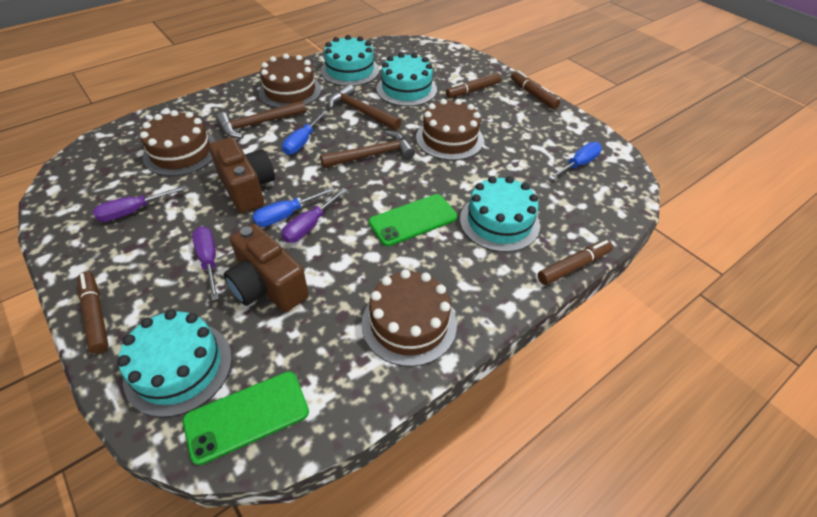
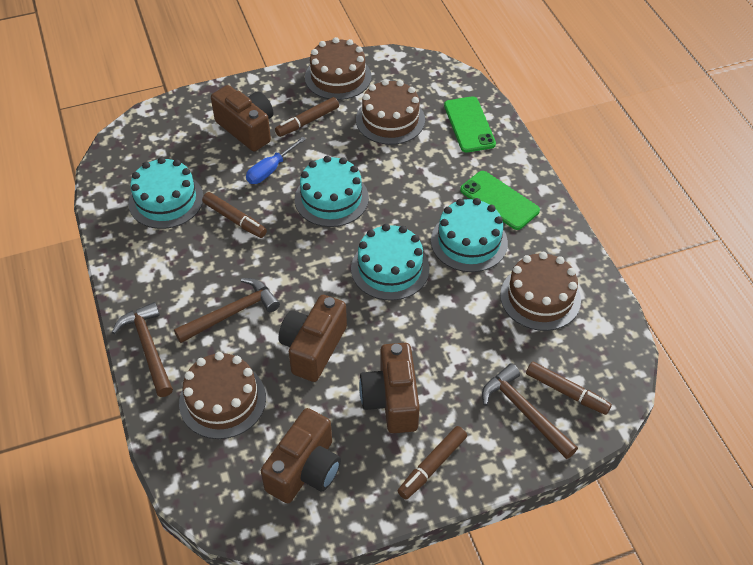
blue screwdriver: 3 -> 1
brown camera: 2 -> 4
purple screwdriver: 3 -> 0

